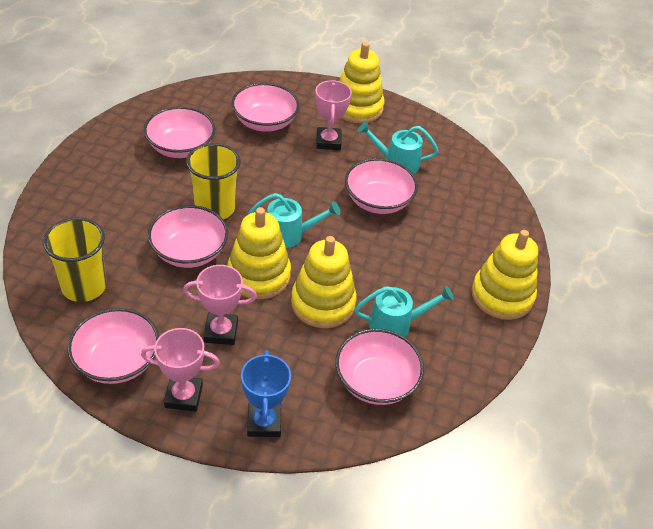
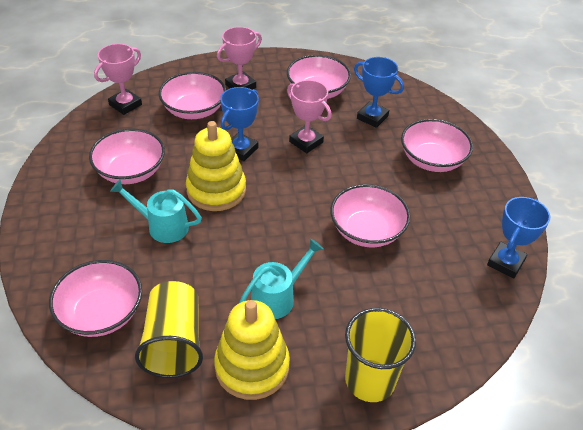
blue trophy: 1 -> 3
turquoise watering can: 3 -> 2
yellow stacking toy: 4 -> 2

